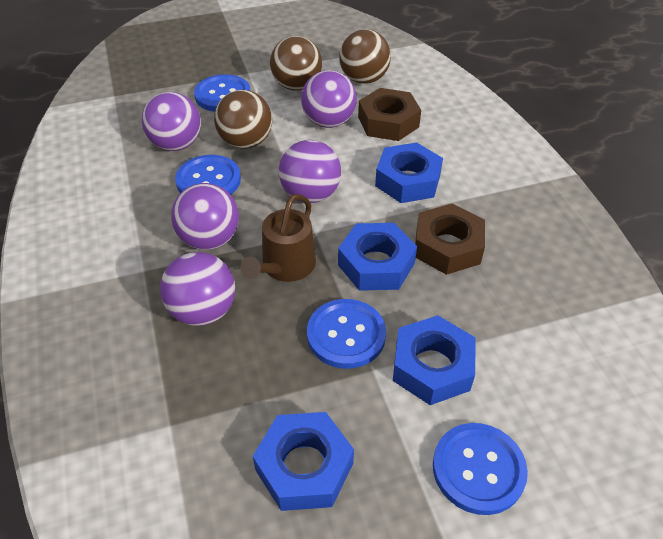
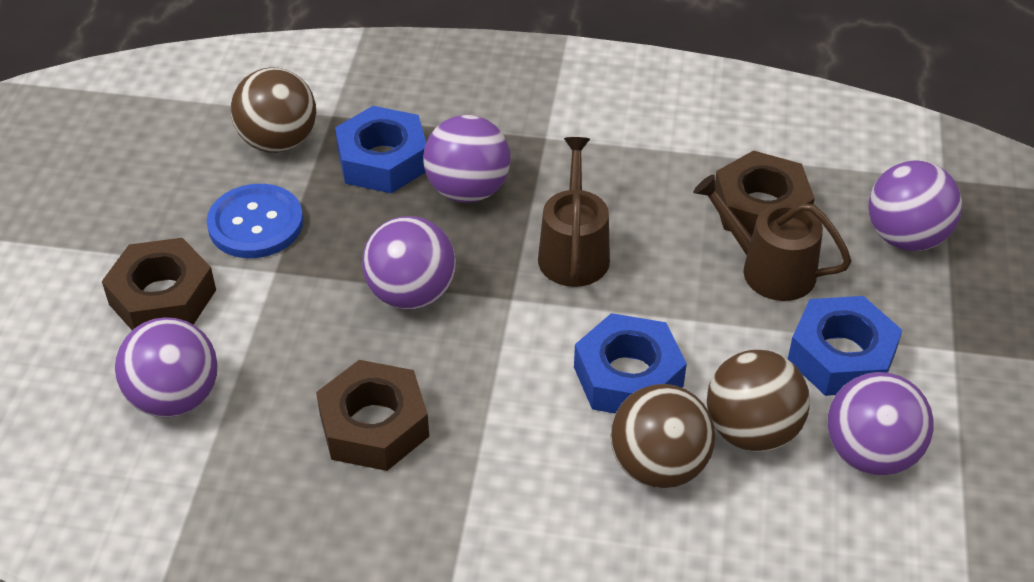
blue button: 4 -> 1
blue nut: 4 -> 3
brown nut: 2 -> 3
brown watering can: 1 -> 2

